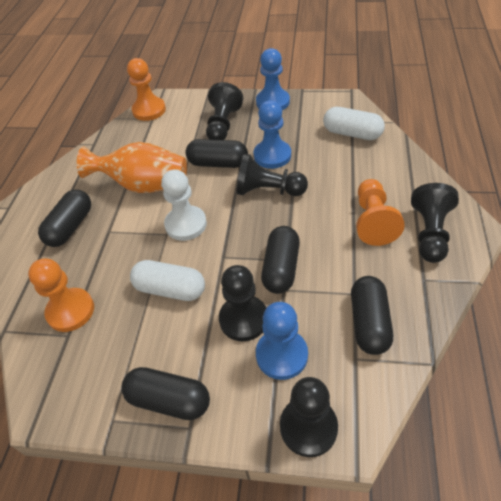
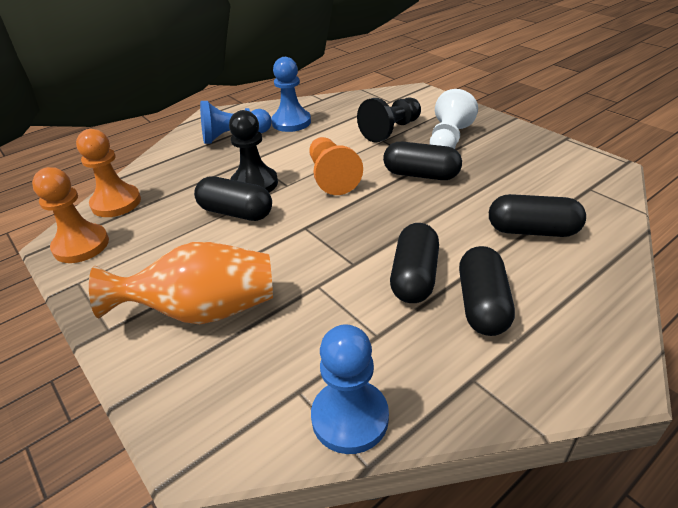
black pawn: 5 -> 2
white capsule: 2 -> 0

